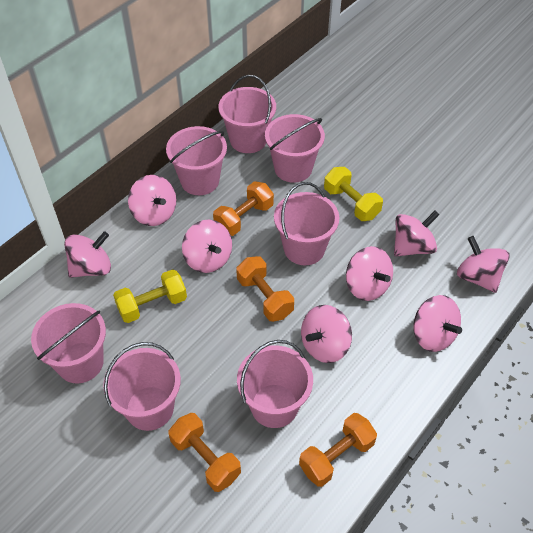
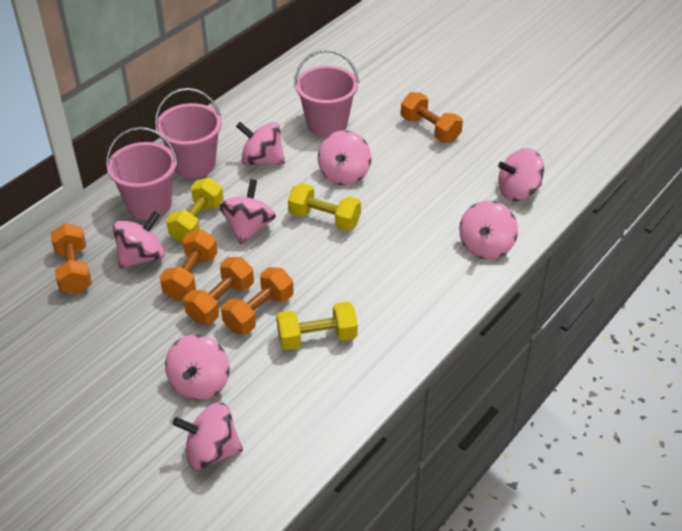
orange dumbbell: 4 -> 5
pink bucket: 7 -> 3
yellow dumbbell: 2 -> 3

